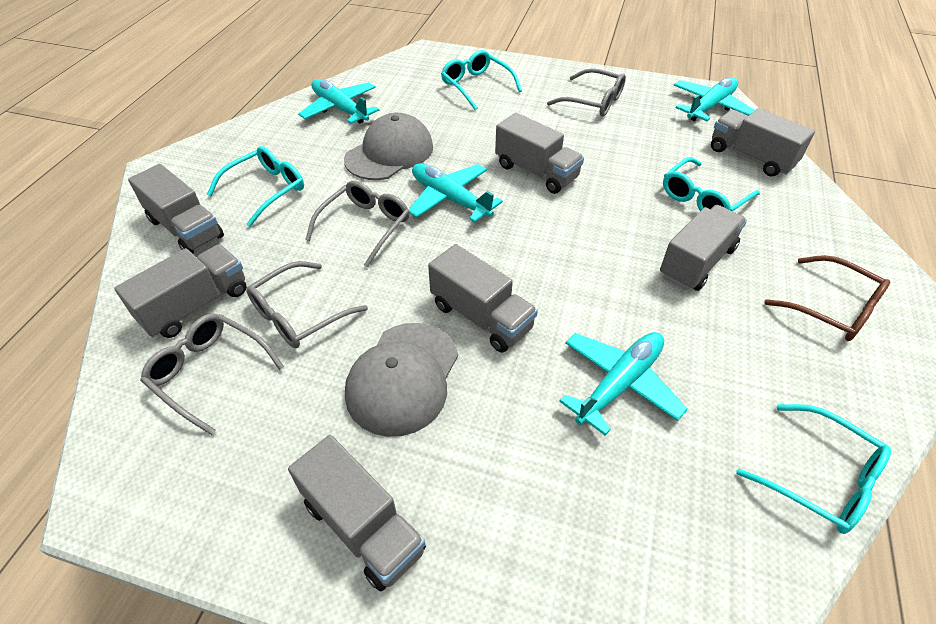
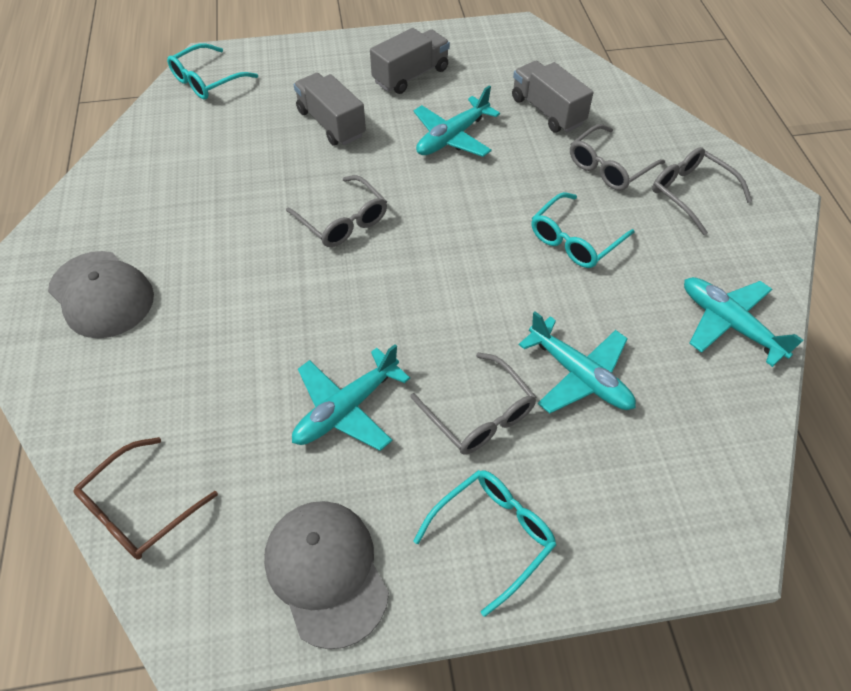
grey truck: 7 -> 3
turquoise glasses: 4 -> 3

